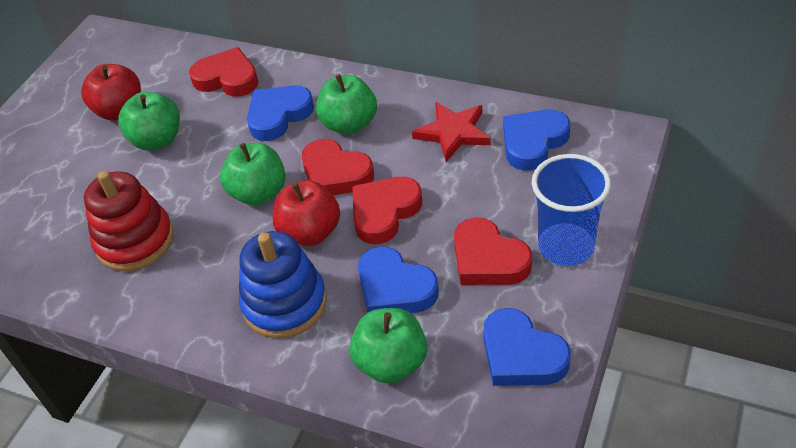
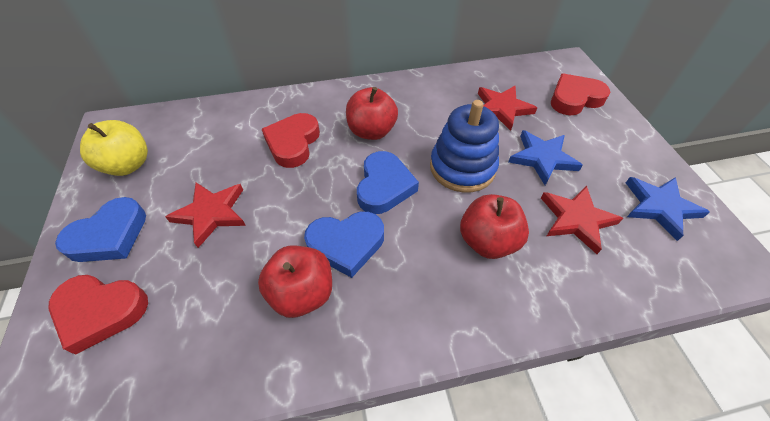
blue cup: 1 -> 0
blue heart: 4 -> 3
blue star: 0 -> 2
green apple: 4 -> 0
red apple: 2 -> 3
red heart: 4 -> 3
red stacking toy: 1 -> 0
red star: 1 -> 3
yellow apple: 0 -> 1

